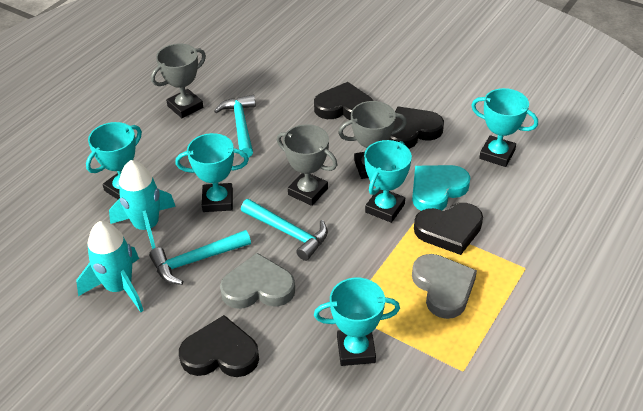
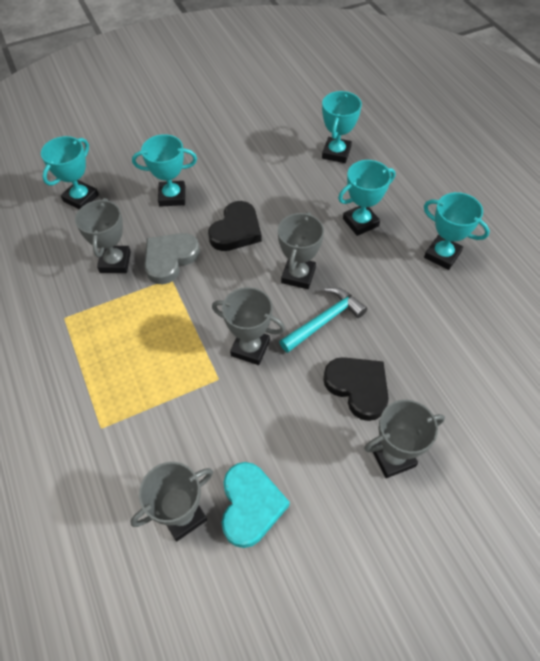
black heart: 4 -> 2
grey heart: 2 -> 1
grey trophy: 3 -> 5
turquoise hammer: 3 -> 1
turquoise rocket: 2 -> 0

